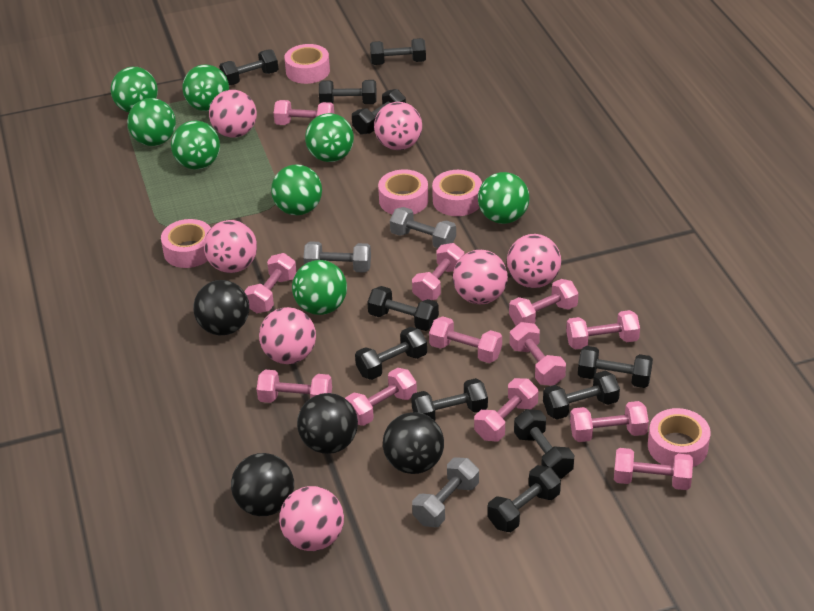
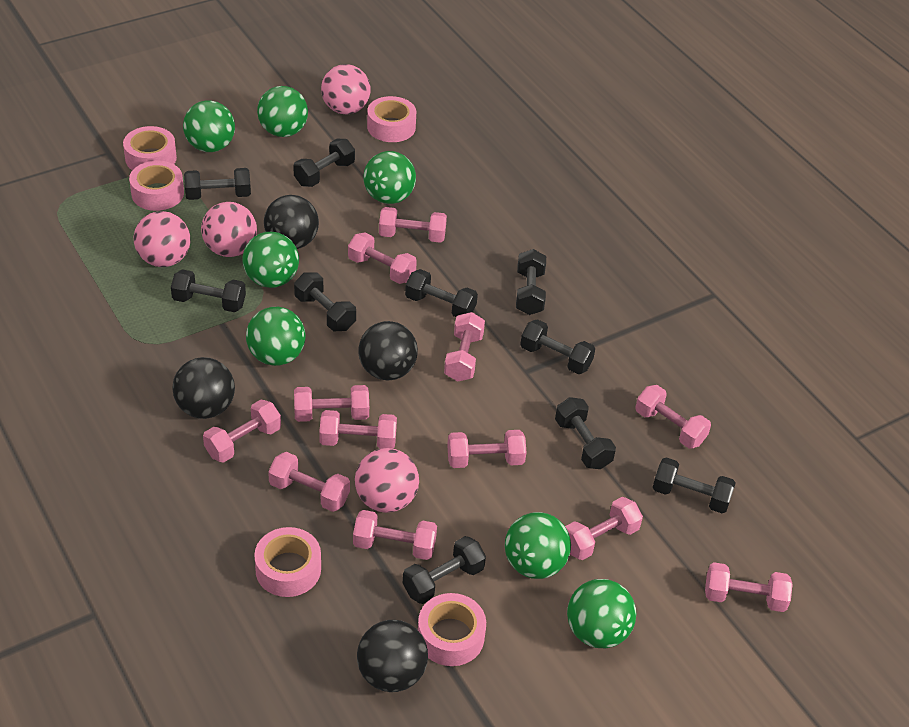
black dumbbell: 11 -> 10
green ball: 8 -> 7
grey dumbbell: 3 -> 0
pink ball: 7 -> 4

